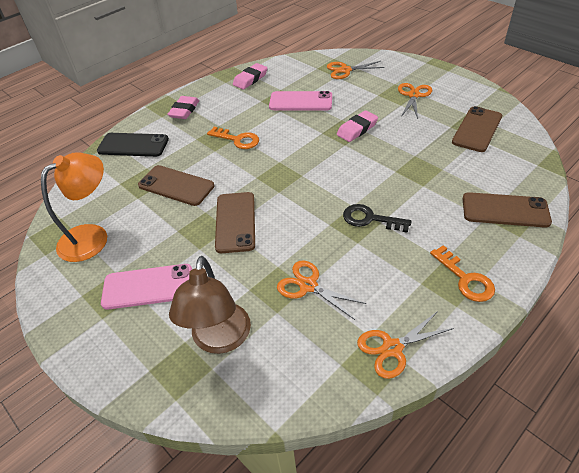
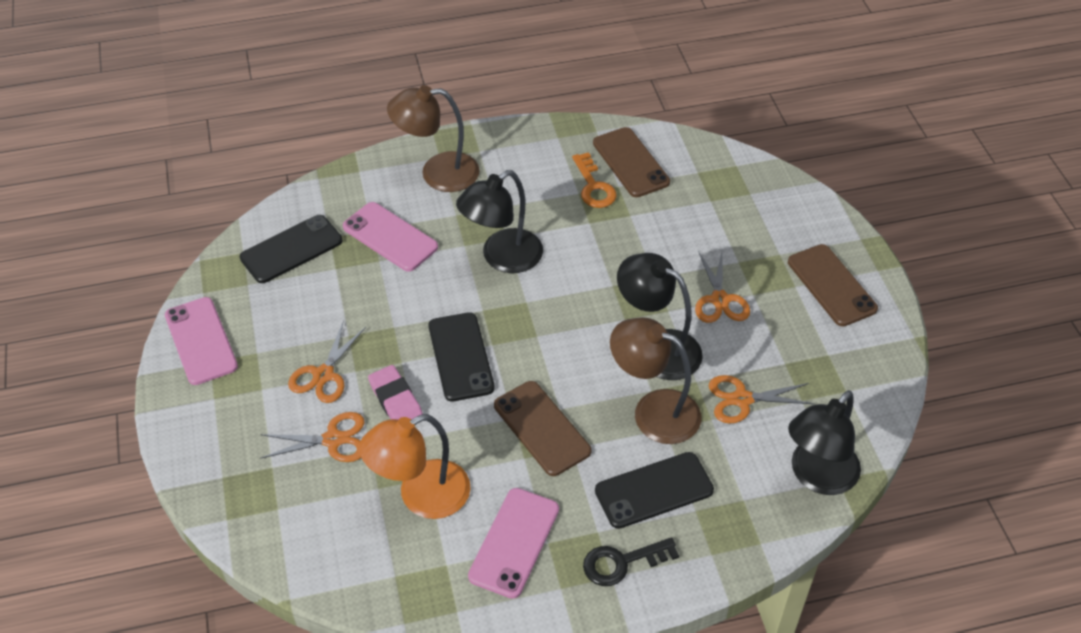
black lamp: 0 -> 3
black phone: 1 -> 3
brown lamp: 1 -> 2
brown phone: 4 -> 3
orange key: 2 -> 1
pink eraser: 3 -> 1
pink phone: 2 -> 3

